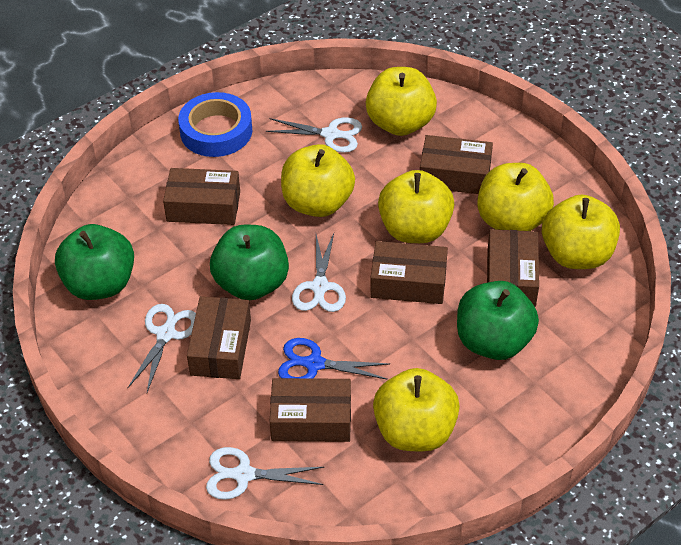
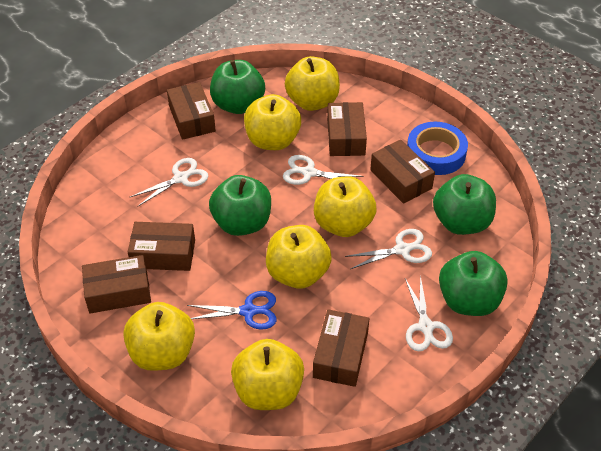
green apple: 3 -> 4

